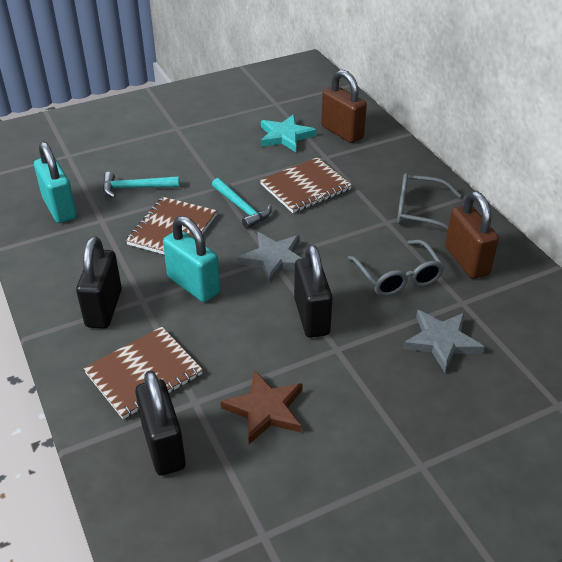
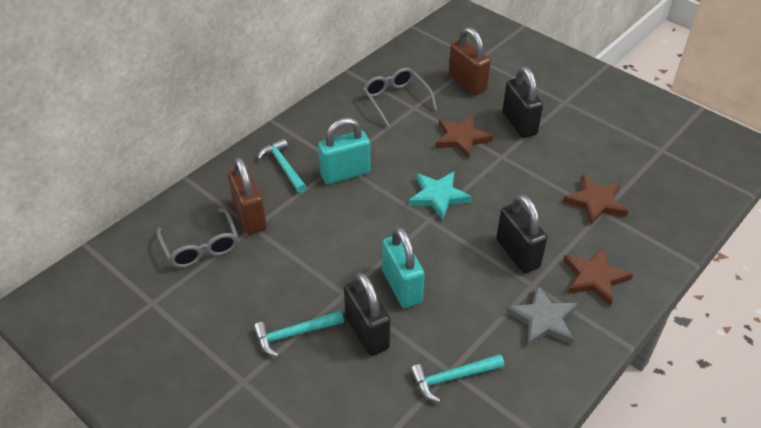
brown notebook: 3 -> 0
brown star: 1 -> 3
grey star: 2 -> 1
turquoise hammer: 2 -> 3

